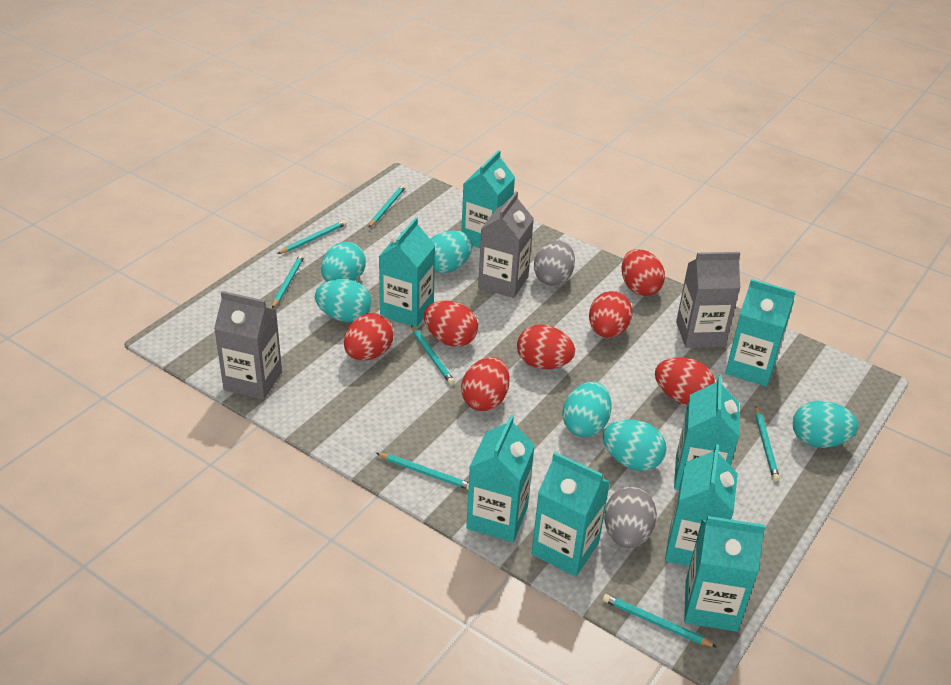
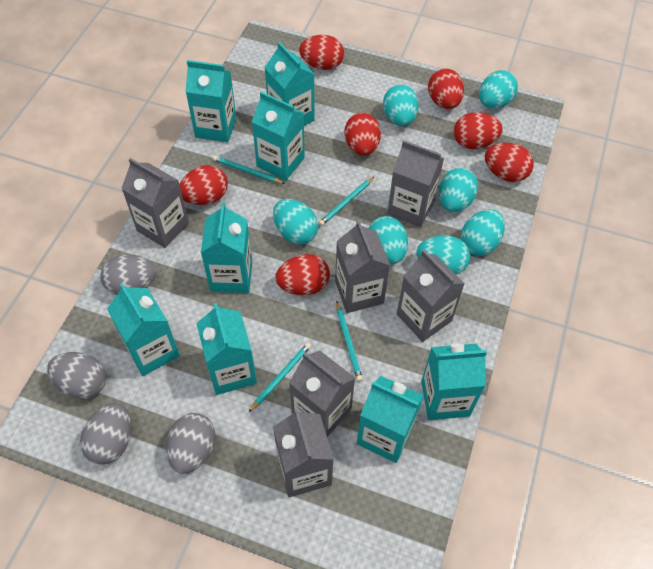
grey carton: 3 -> 6
grey egg: 2 -> 4
turquoise egg: 6 -> 7
turquoise pencil: 7 -> 4

